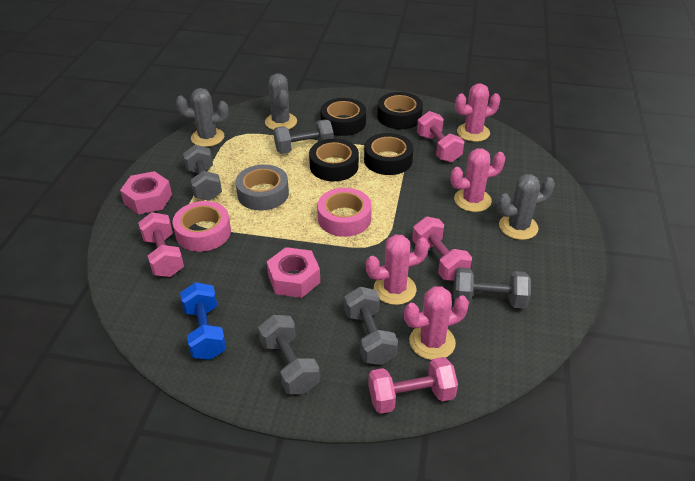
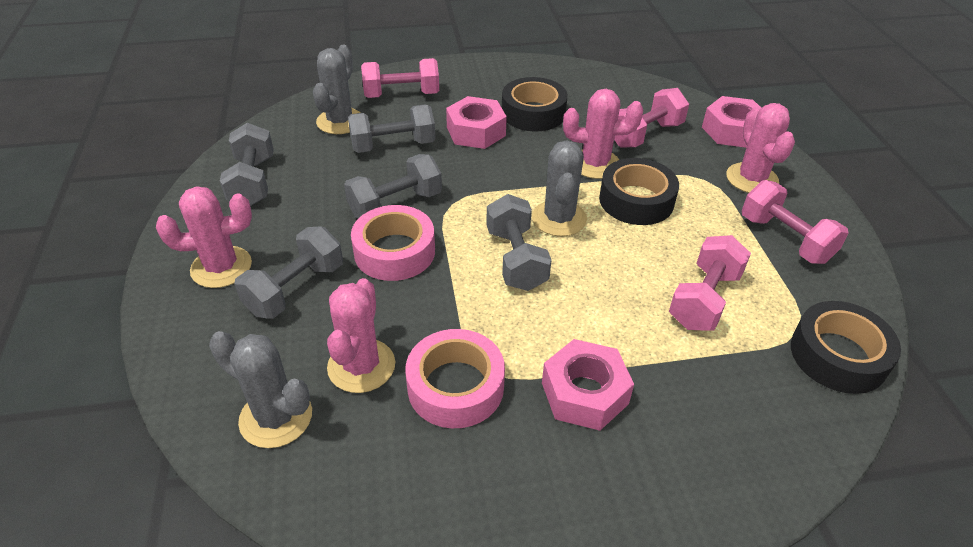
black tape: 4 -> 3
blue dumbbell: 1 -> 0
grey tape: 1 -> 0
pink nut: 2 -> 3

